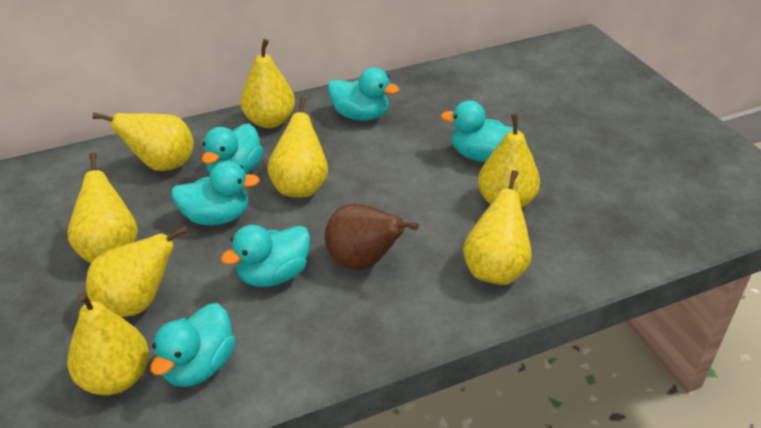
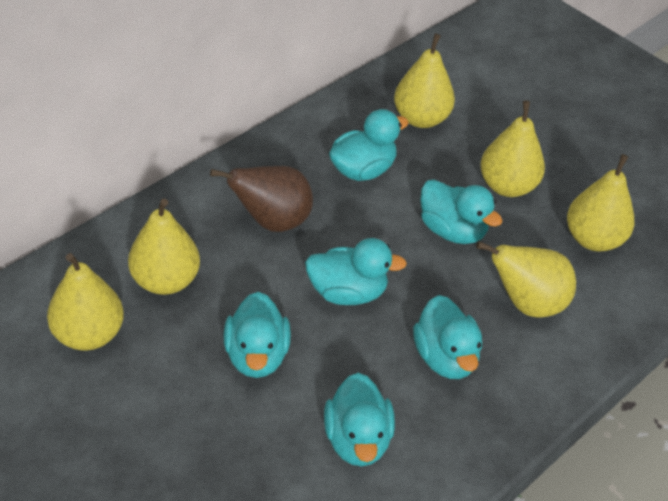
yellow pear: 8 -> 6

